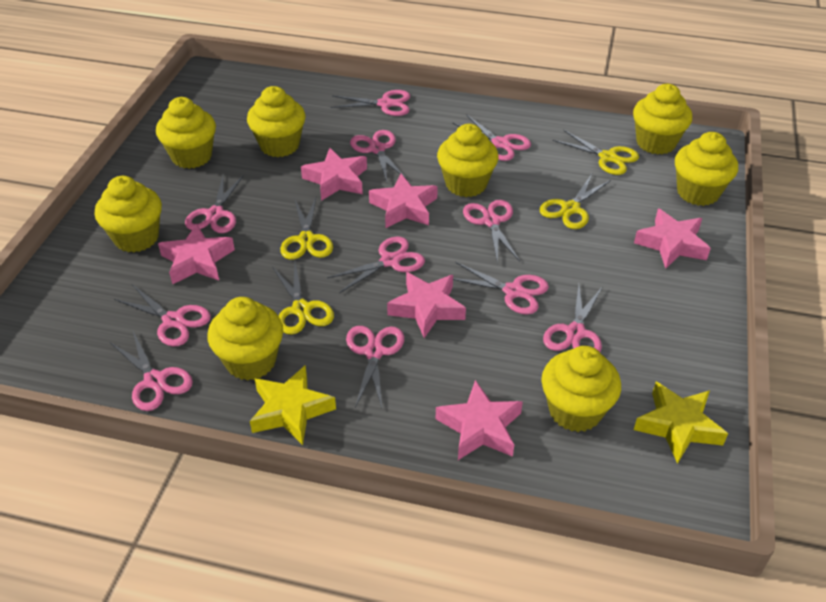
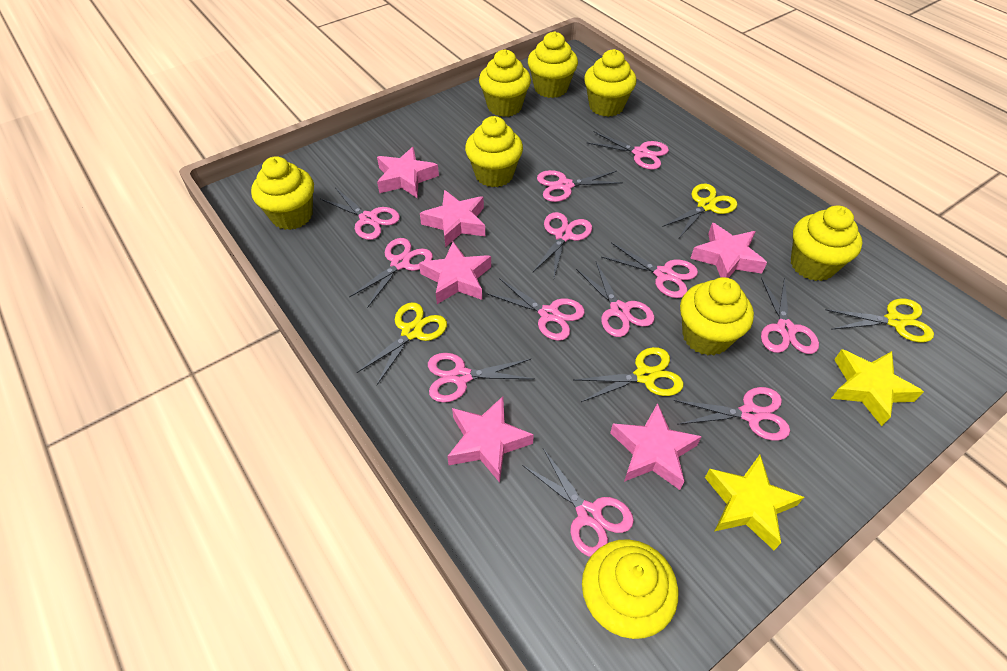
pink scissors: 11 -> 12

